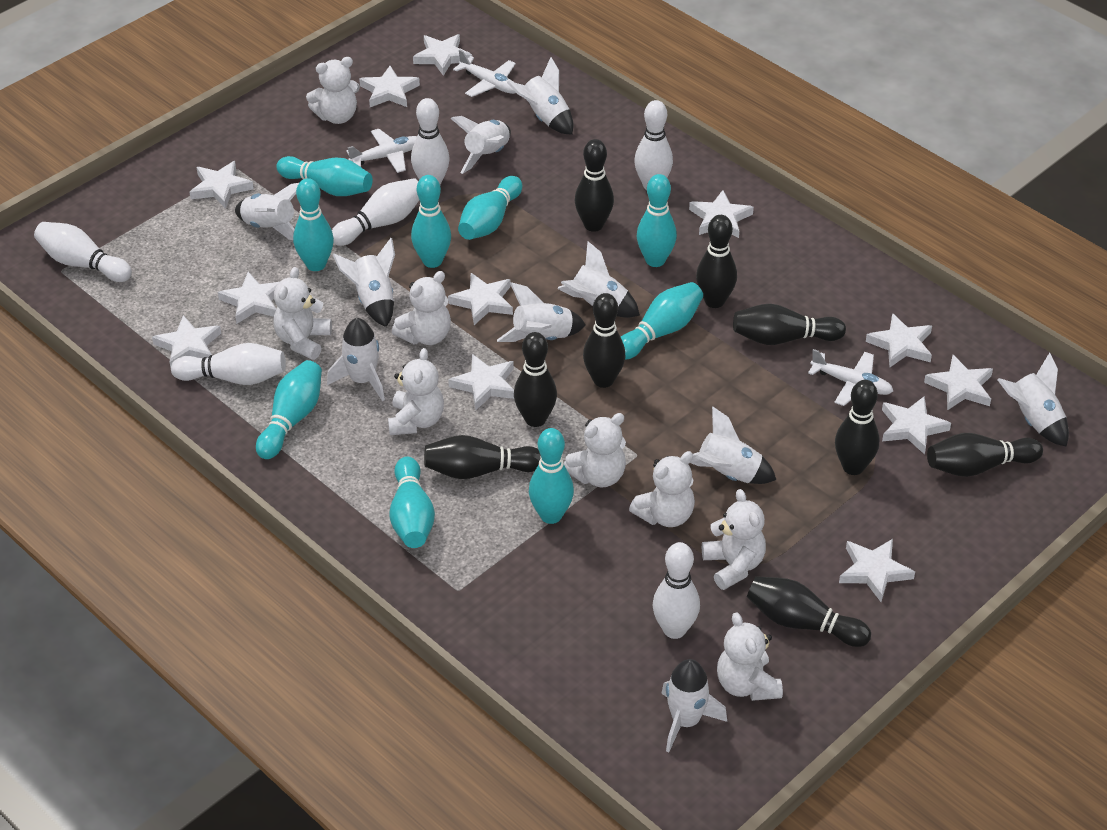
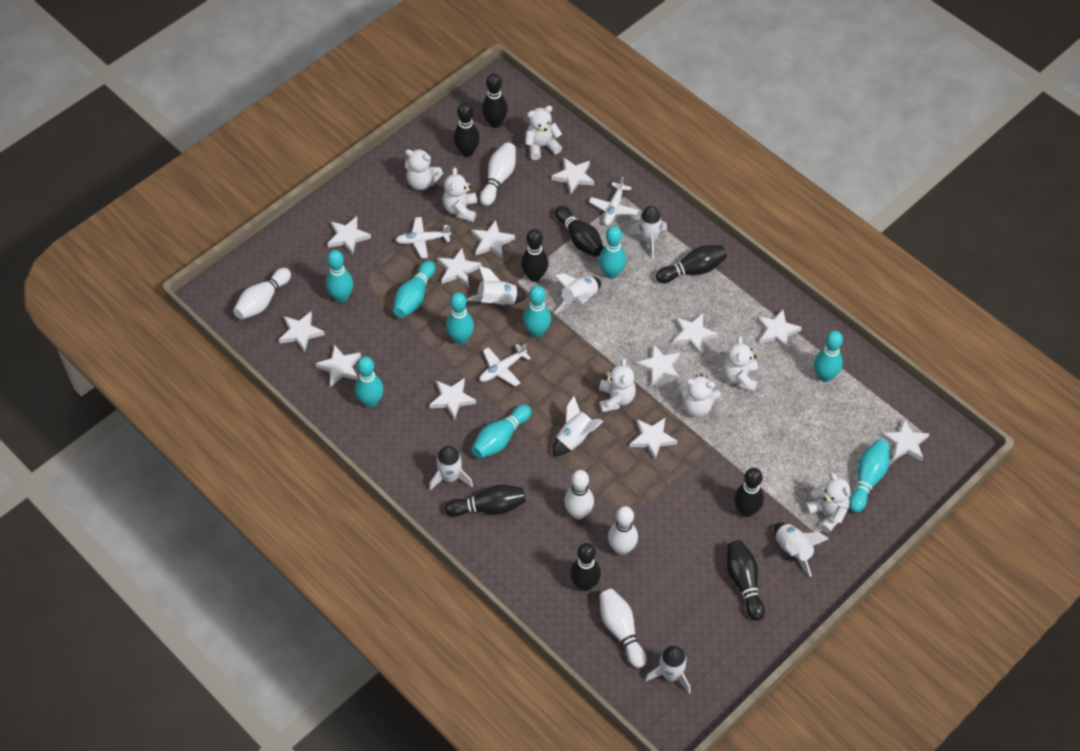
white bowling pin: 6 -> 5
white rocket: 10 -> 7
white teddy bear: 8 -> 7

